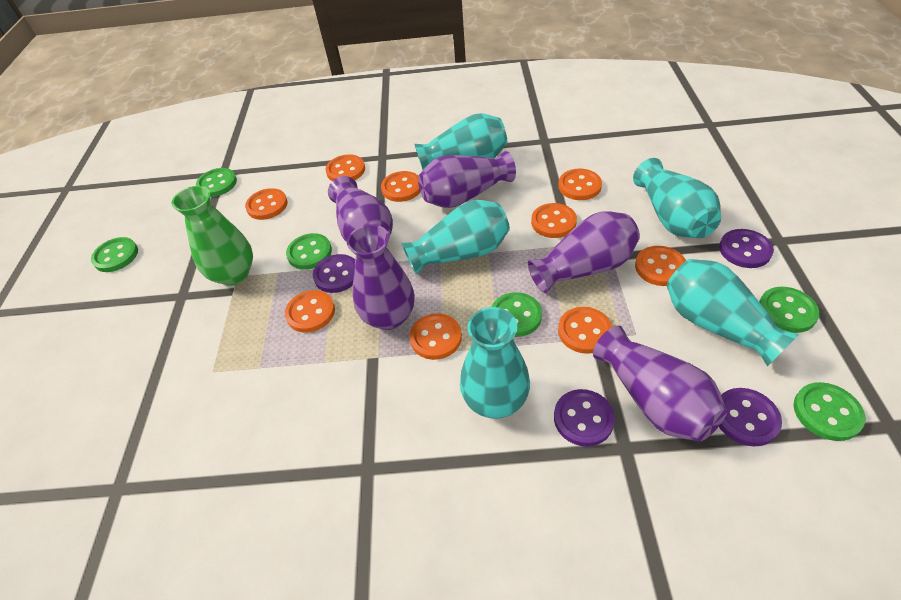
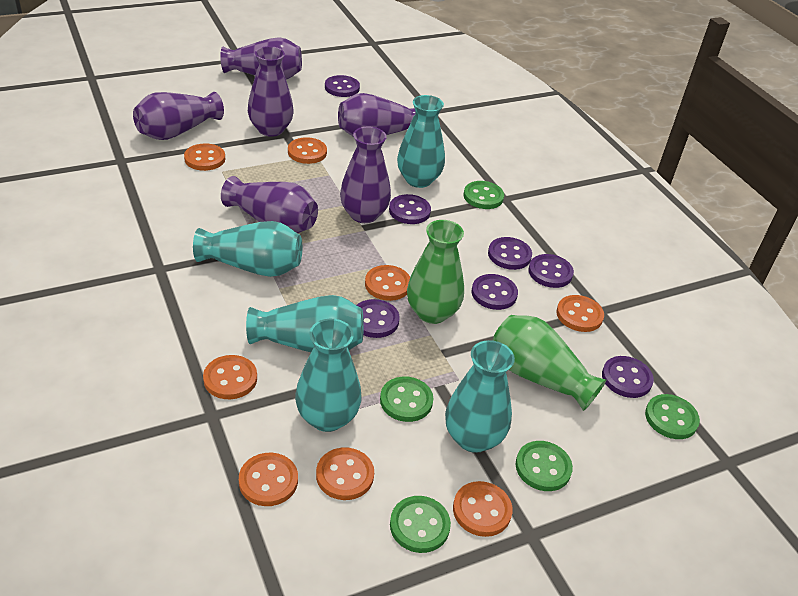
green button: 6 -> 5
green vase: 1 -> 2
orange button: 9 -> 8
purple button: 4 -> 7
purple vase: 5 -> 6

